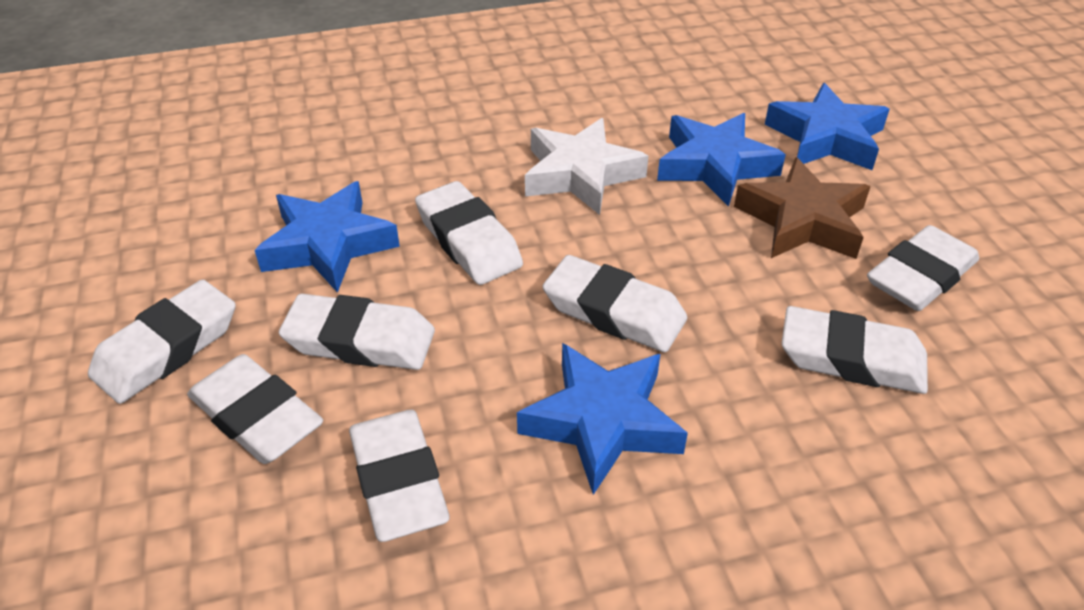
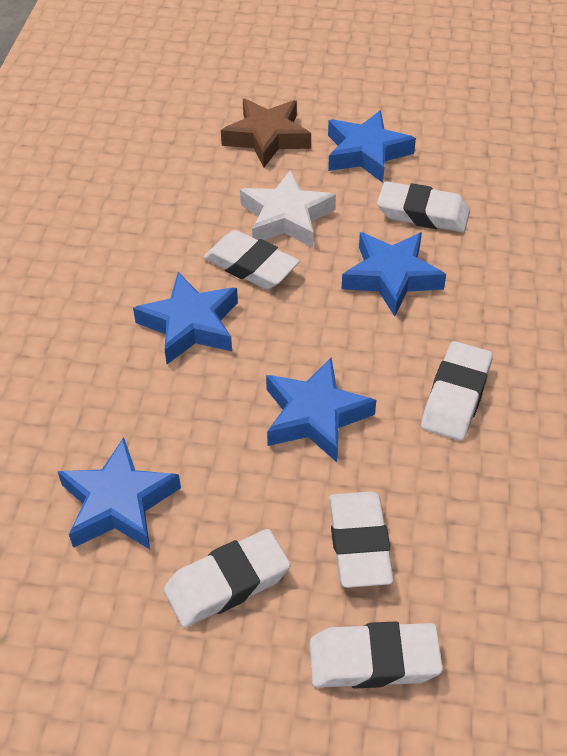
blue star: 4 -> 5
white eraser: 8 -> 6

